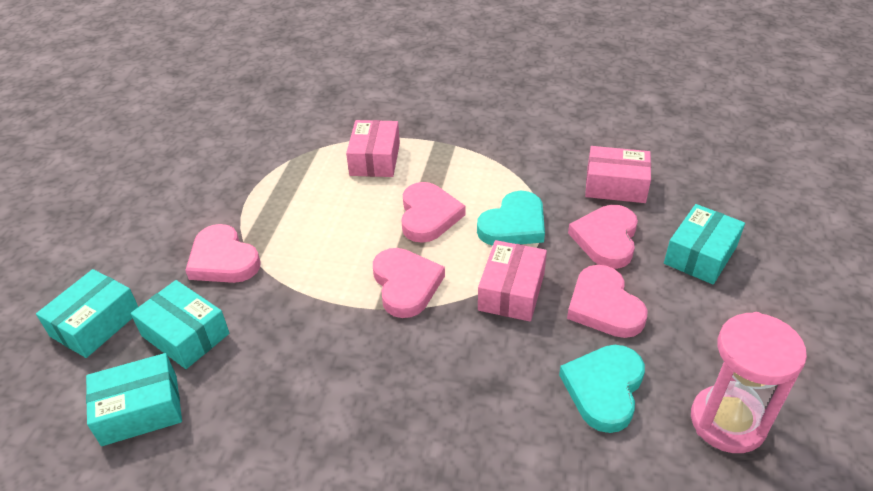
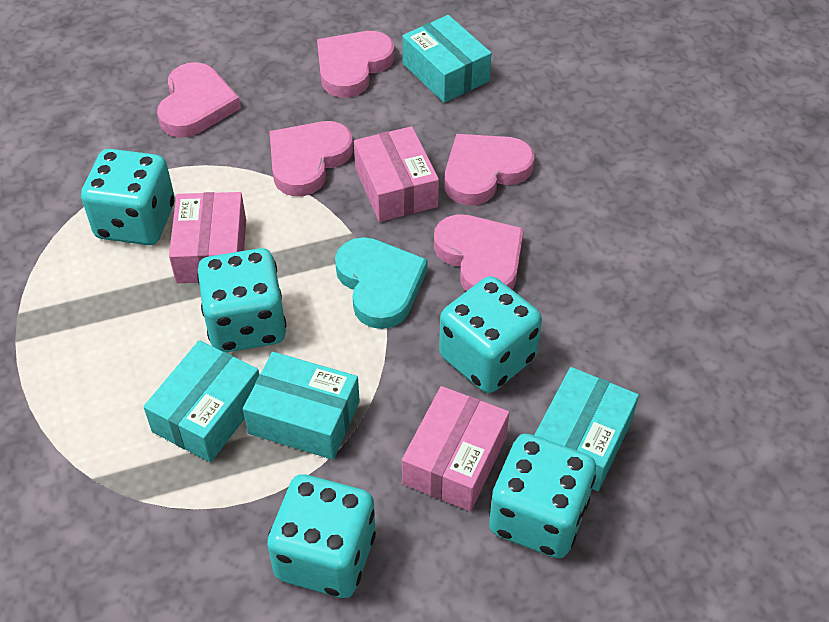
pink hourglass: 1 -> 0
turquoise dice: 0 -> 5
turquoise heart: 2 -> 1

